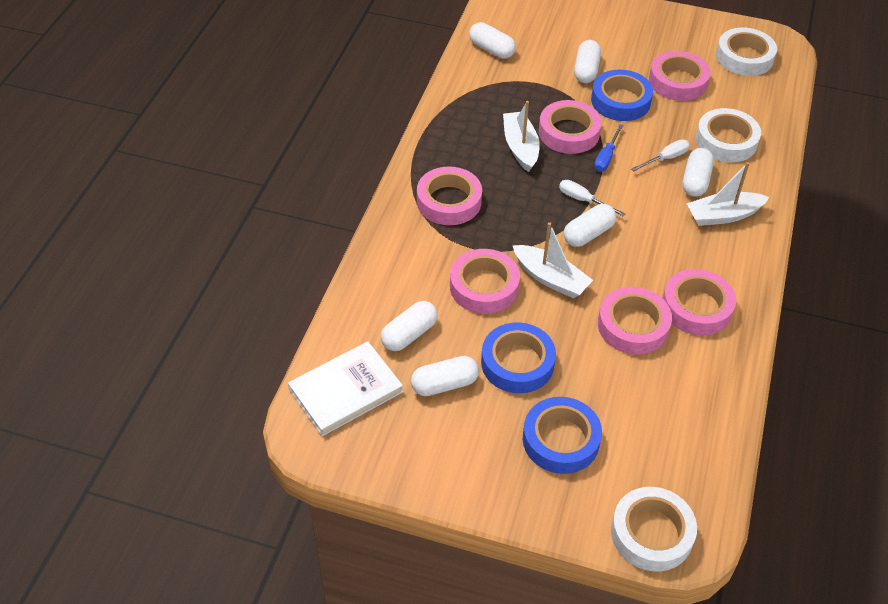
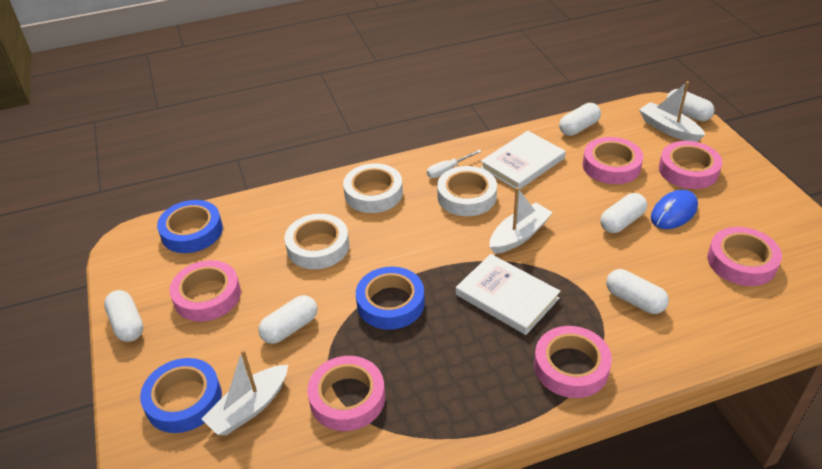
blue mouse: 0 -> 1
blue screwdriver: 1 -> 0
white book: 1 -> 2
white screwdriver: 2 -> 1

